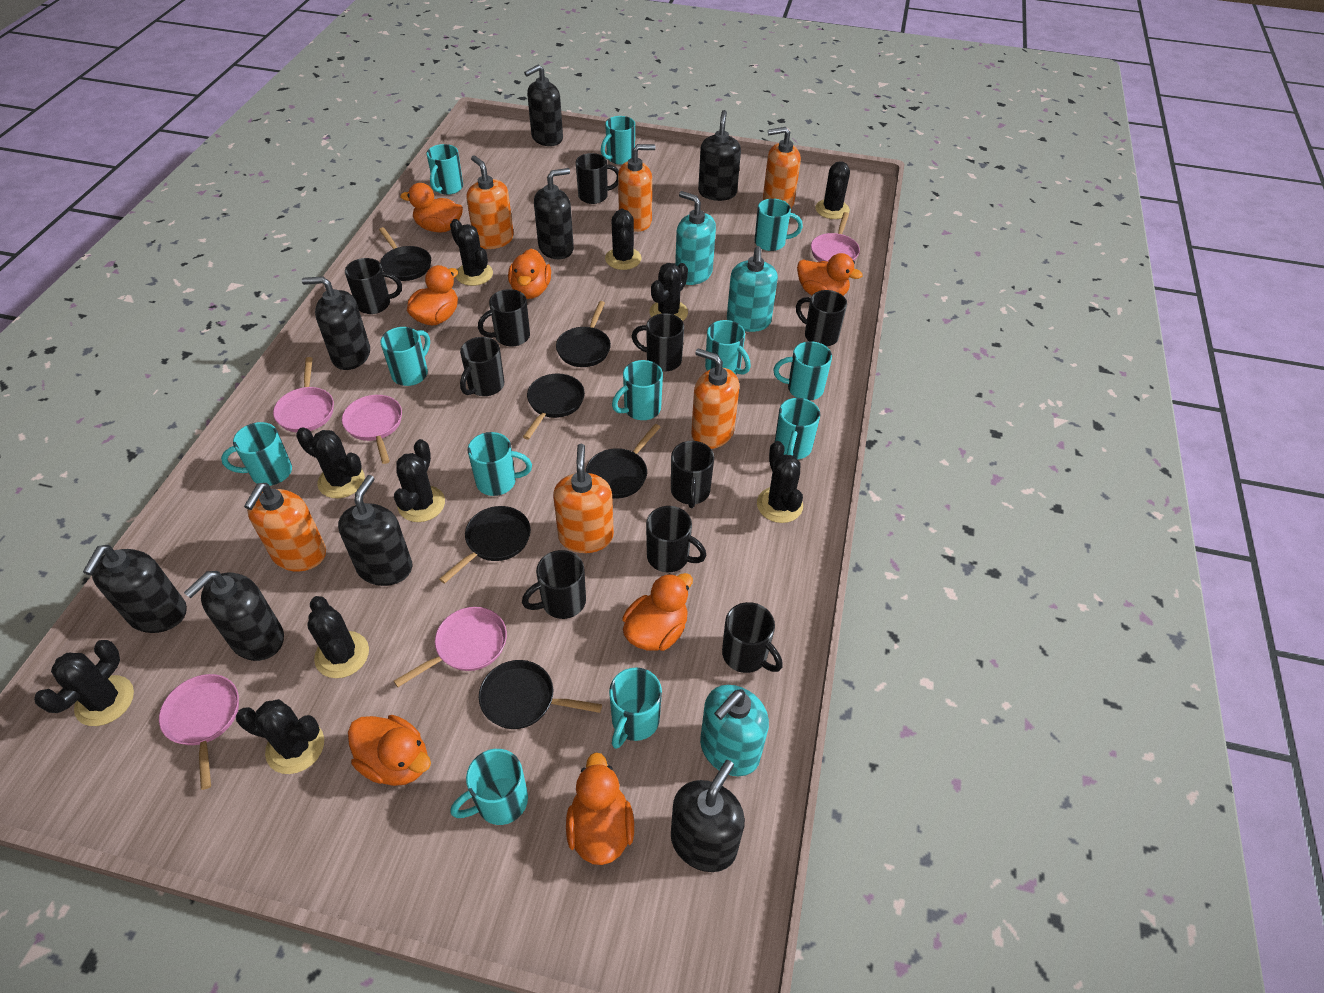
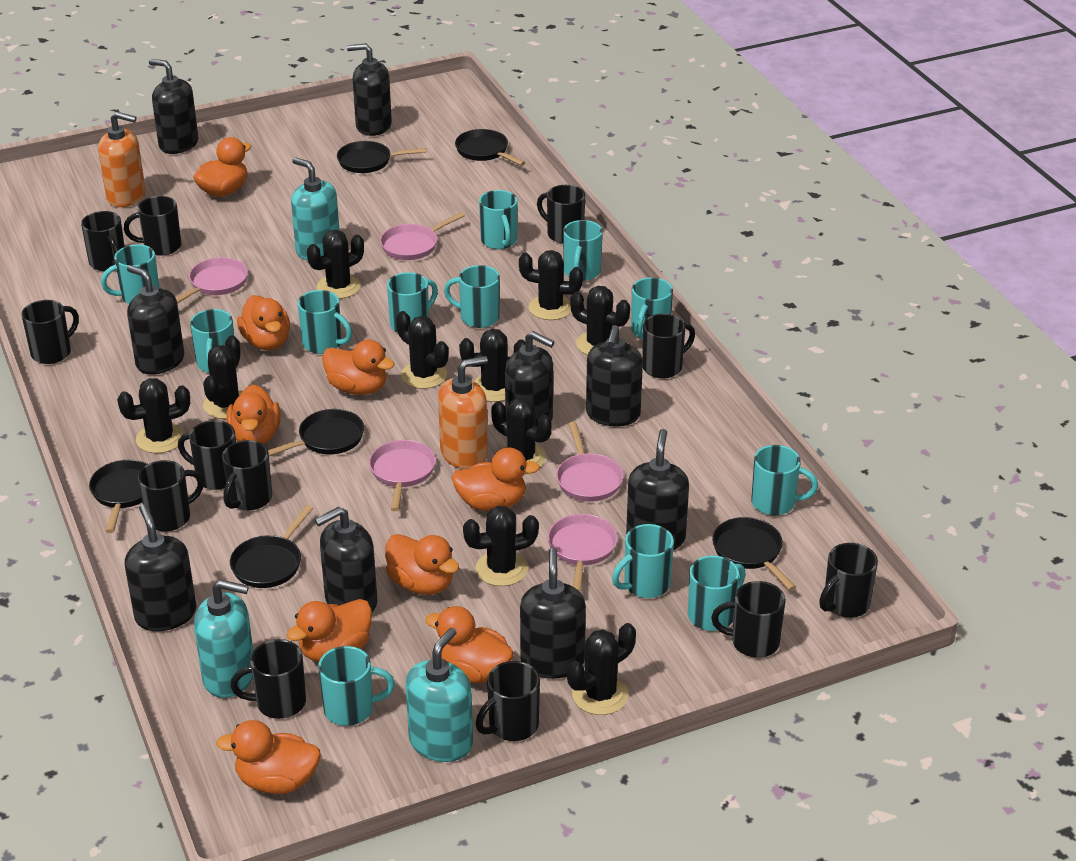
black mug: 10 -> 12
black soap dispenser: 8 -> 9
orange duck: 7 -> 9
orange soap dispenser: 6 -> 2

